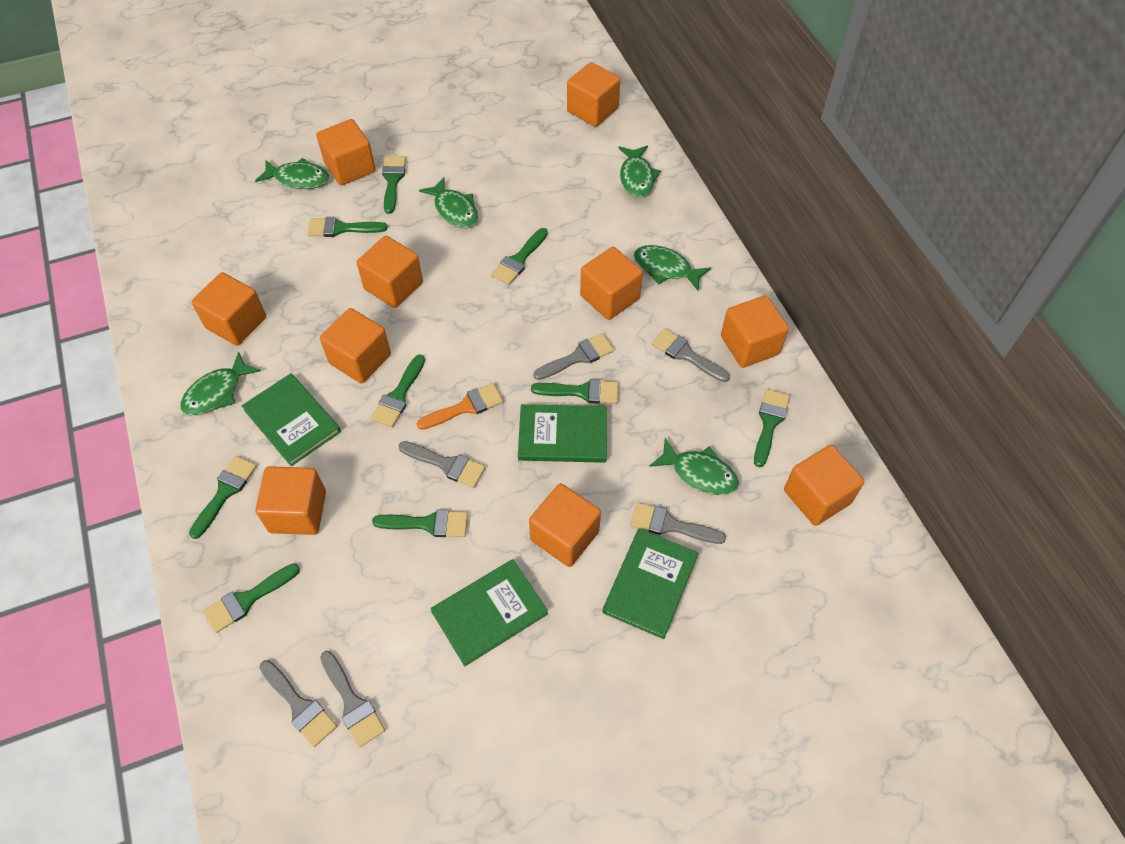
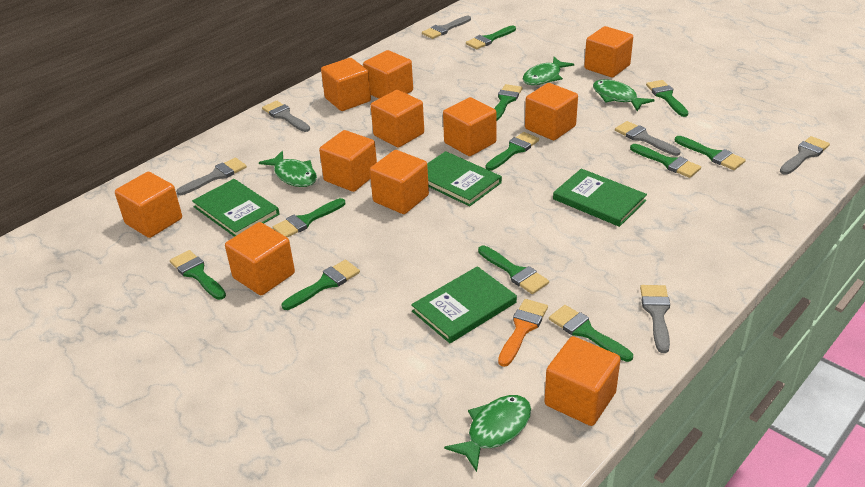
green brush: 9 -> 11
green fish: 6 -> 4
orange cube: 10 -> 11

